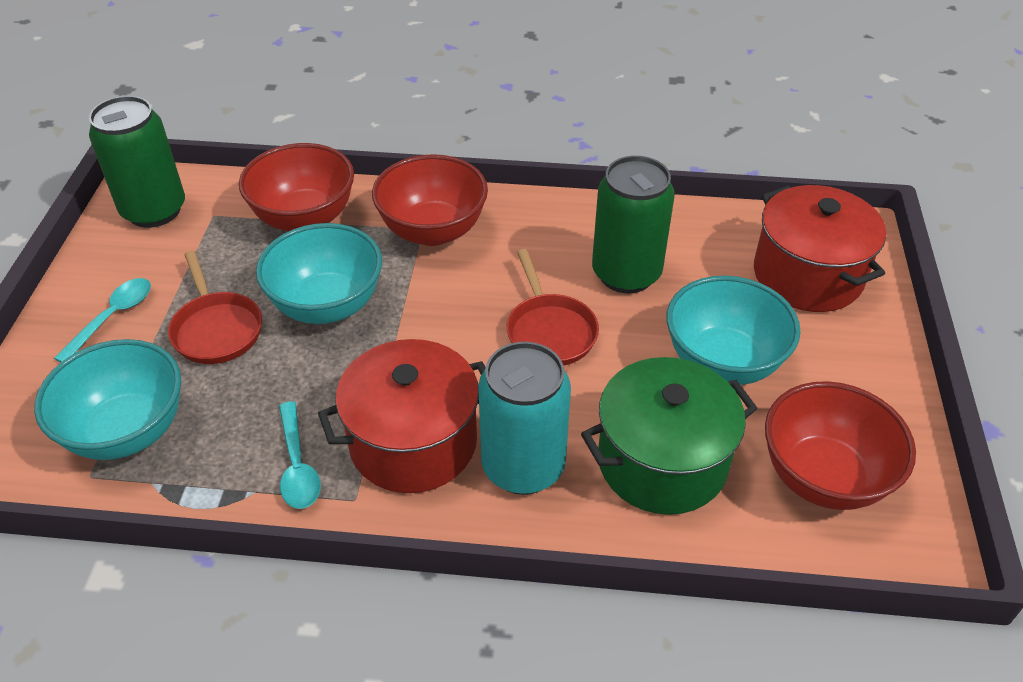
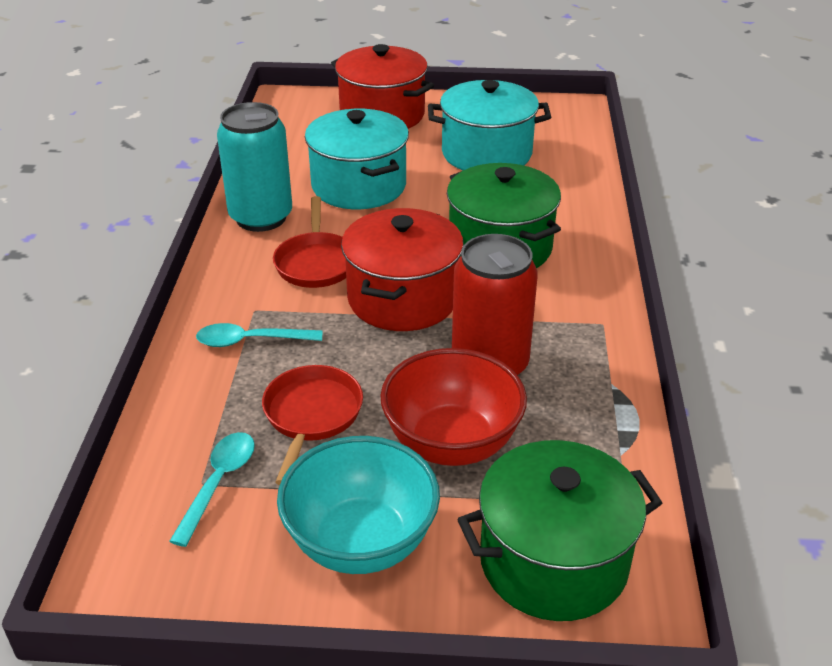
green can: 2 -> 0
green pot: 1 -> 2
red bowl: 3 -> 1
red can: 0 -> 1
turquoise bowl: 3 -> 1
turquoise pot: 0 -> 2

